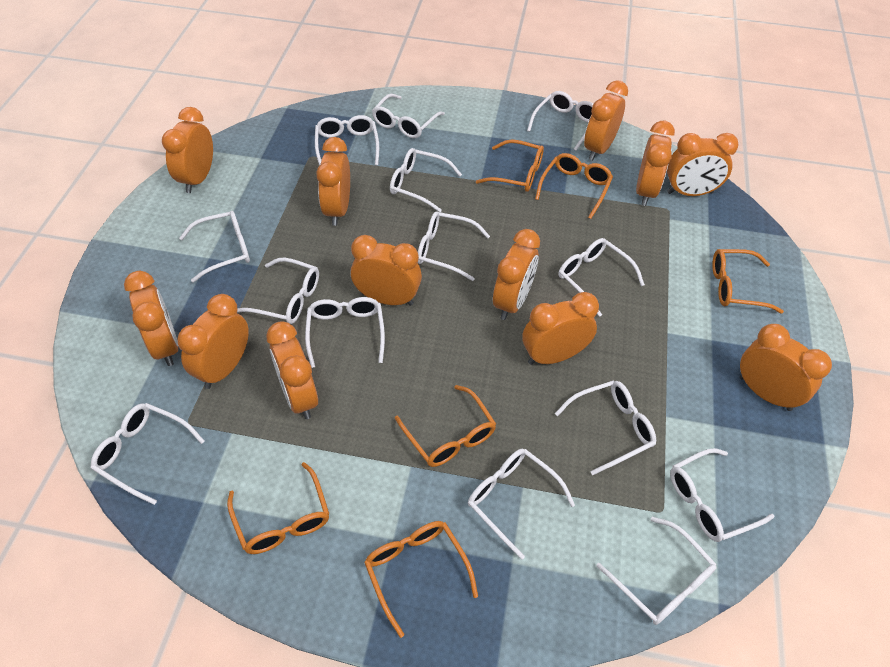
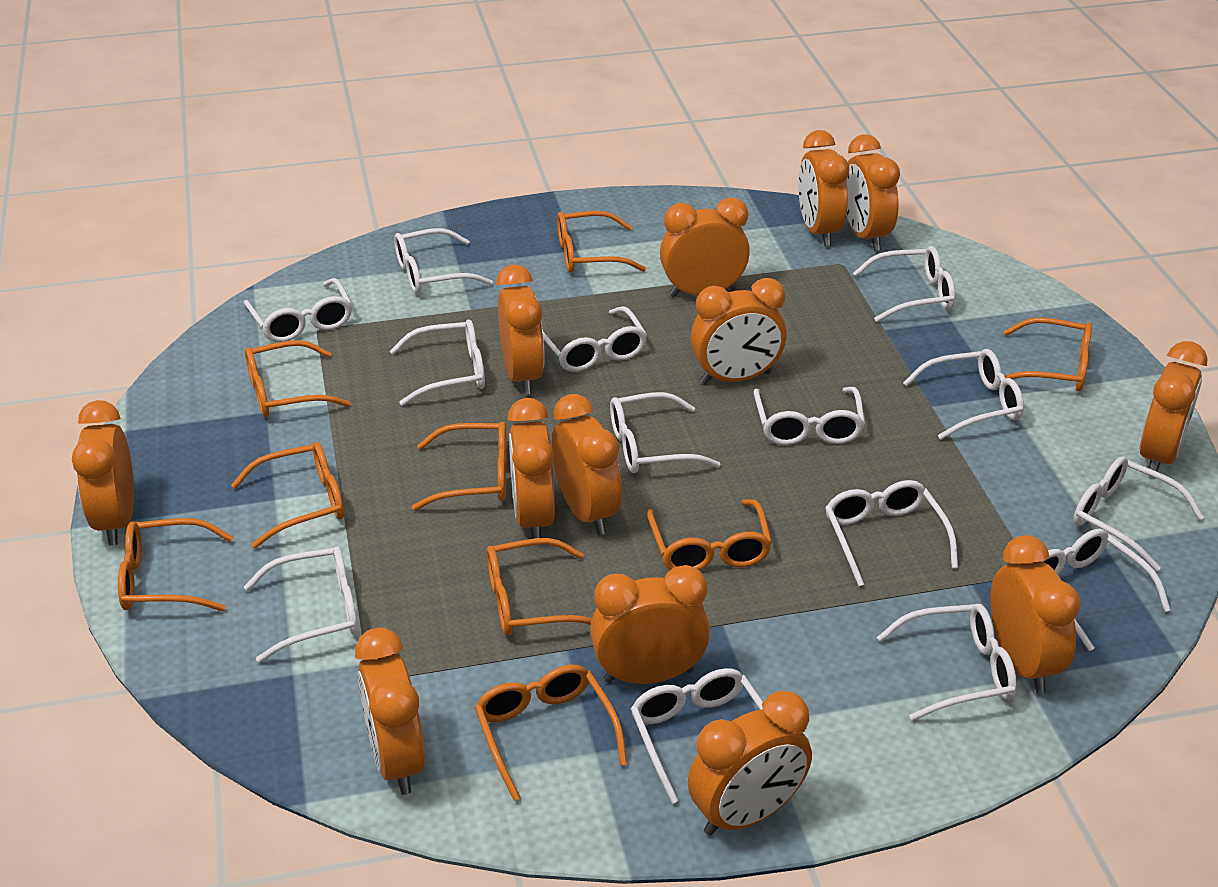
orange clock: 12 -> 13
orange glasses: 6 -> 9

